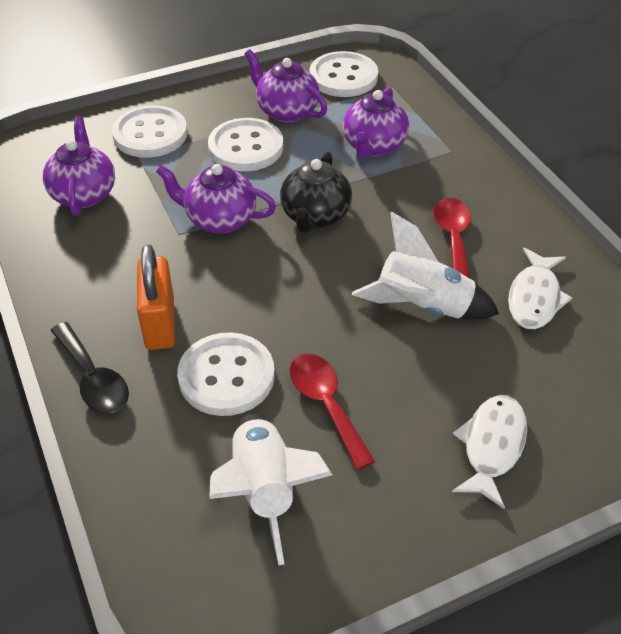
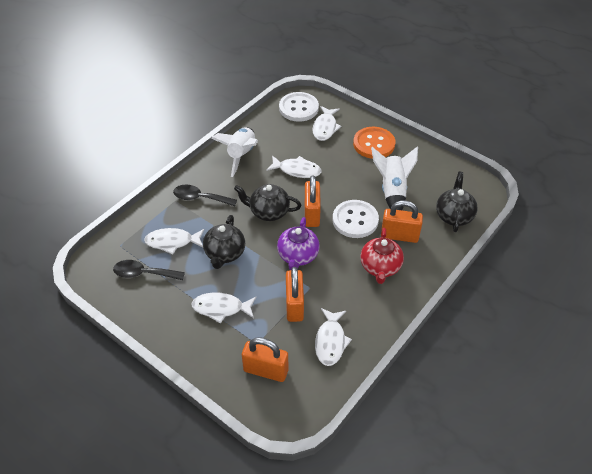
black spoon: 1 -> 2
black teapot: 1 -> 3
orange button: 0 -> 1
orange padlock: 1 -> 4
purple teapot: 4 -> 1
red spoon: 2 -> 0
red teapot: 0 -> 1
white button: 4 -> 2
white fish: 2 -> 5

